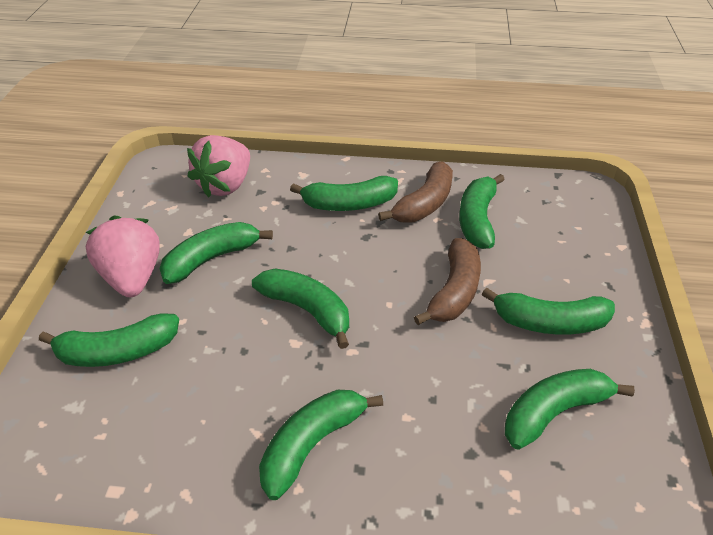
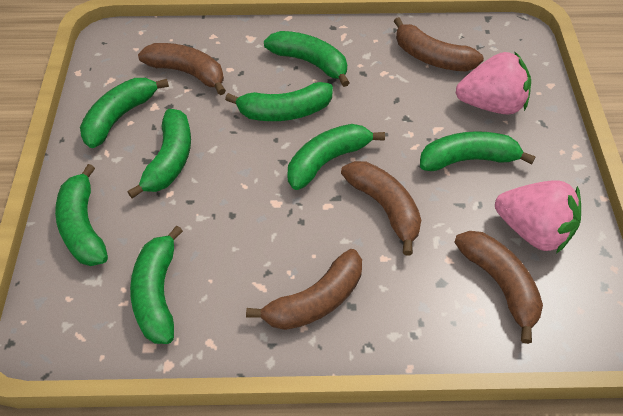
brown banana: 2 -> 5

